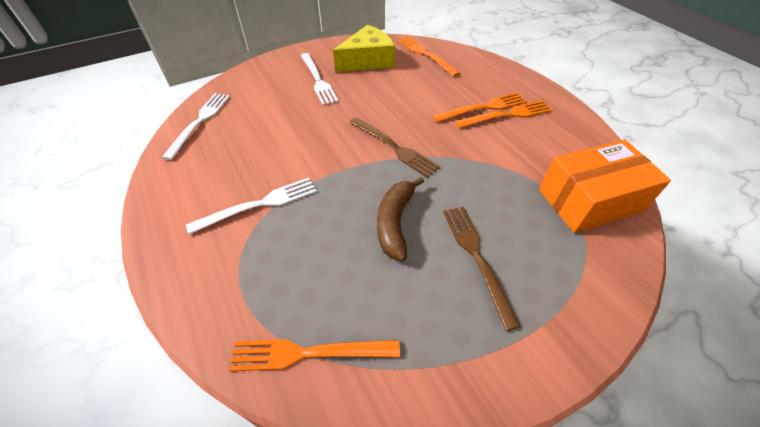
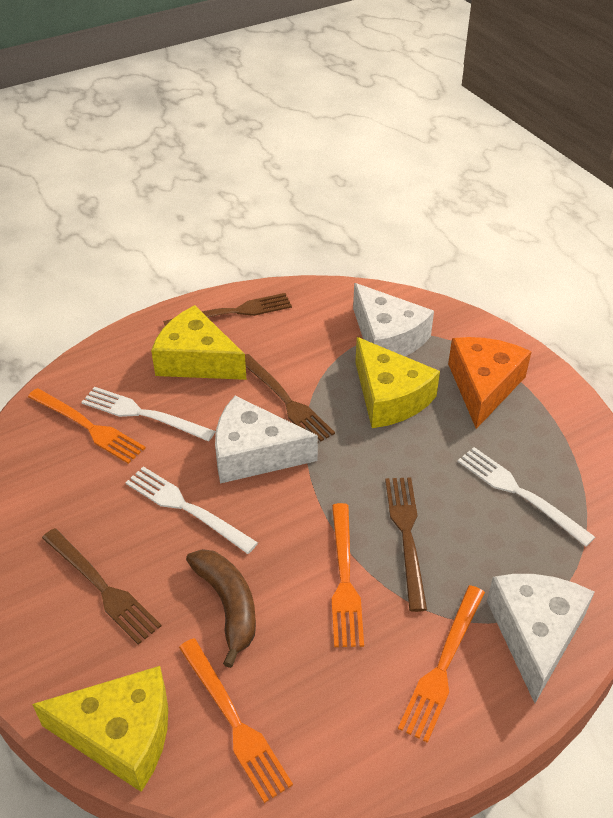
brown fork: 2 -> 4
orange box: 1 -> 0
orange cheese: 0 -> 1
white cheese: 0 -> 3
yellow cheese: 1 -> 3

